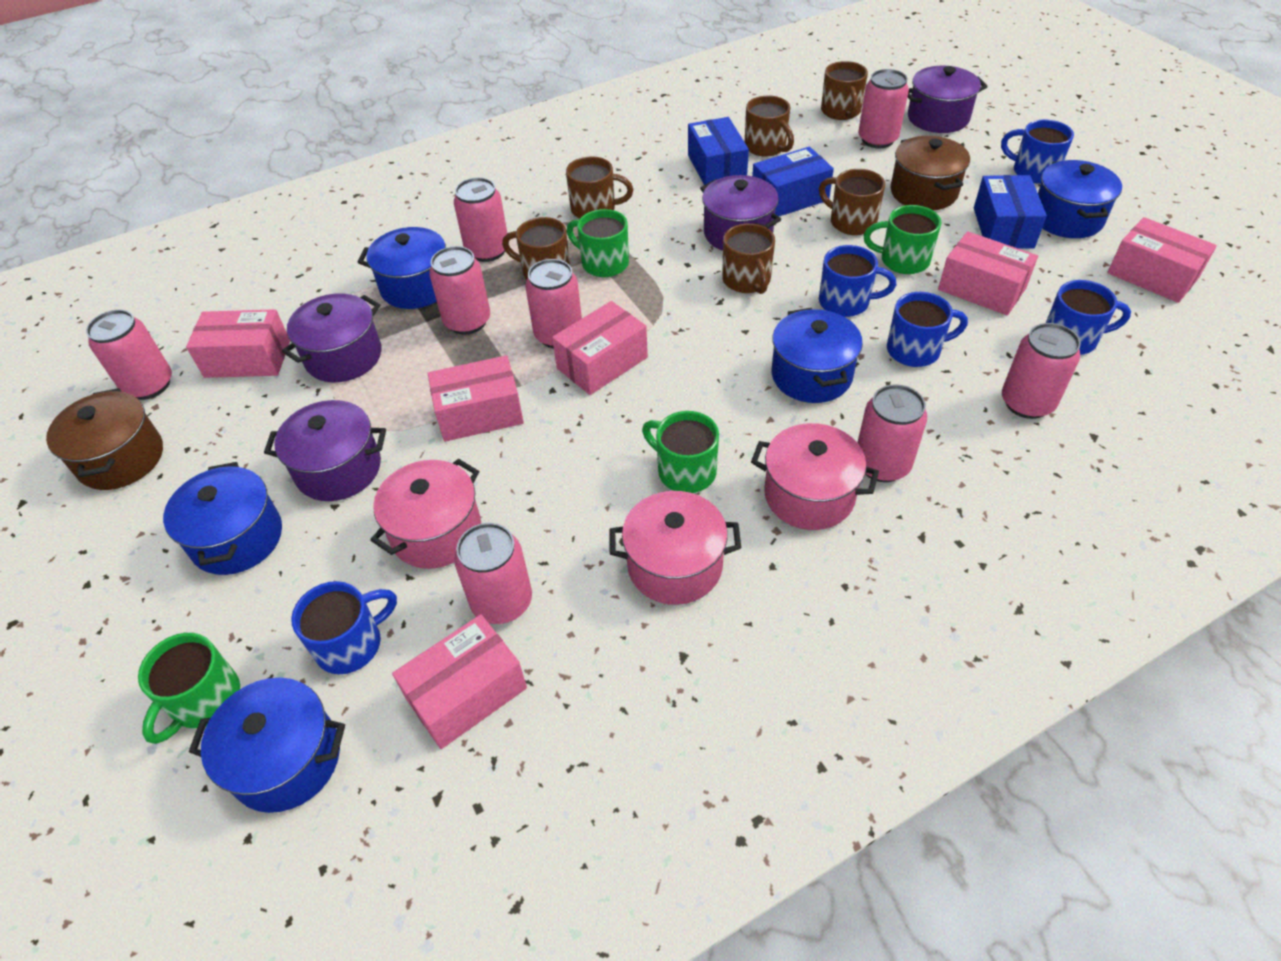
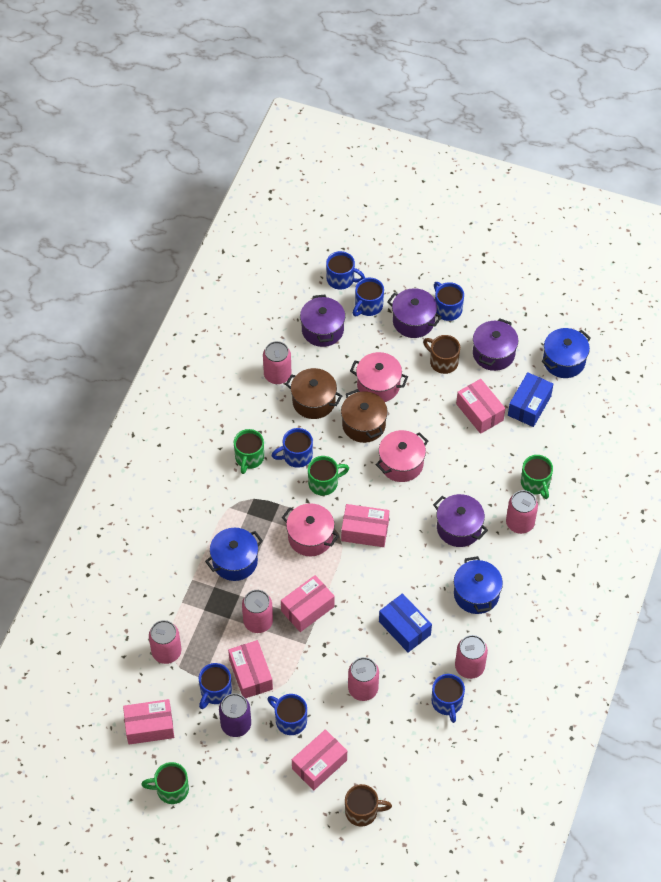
blue box: 3 -> 2
blue mug: 5 -> 7
blue pot: 5 -> 3
brown mug: 6 -> 2
pink can: 8 -> 6
purple can: 0 -> 1

